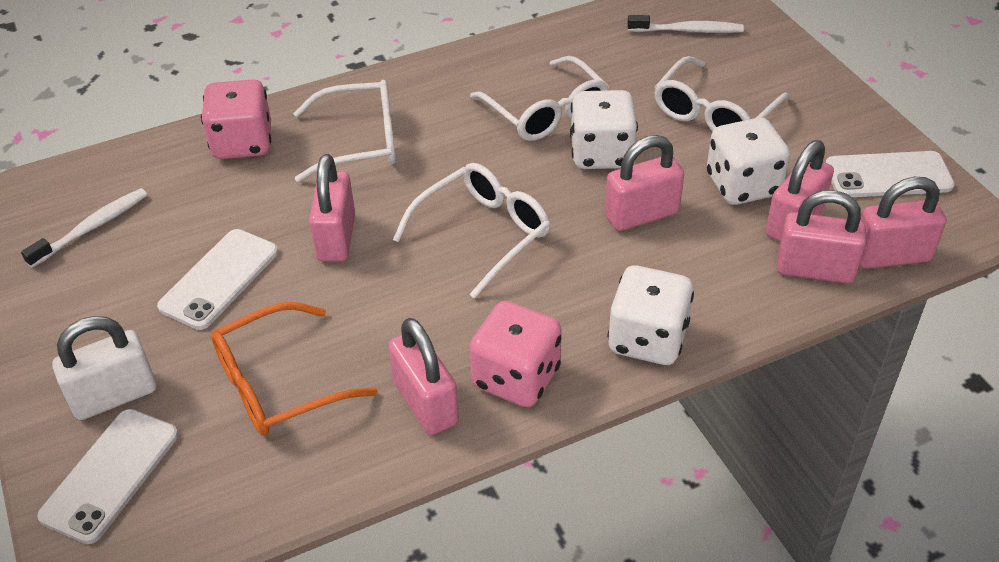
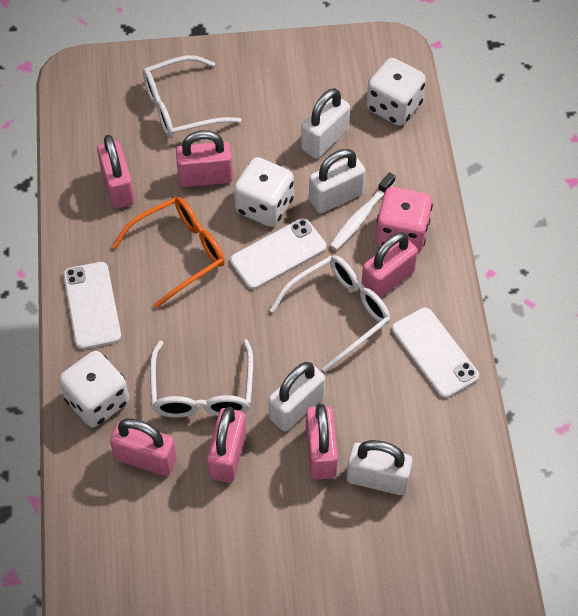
pink dice: 2 -> 1
white glasses: 4 -> 3
white padlock: 1 -> 4
white toothbrush: 2 -> 1

